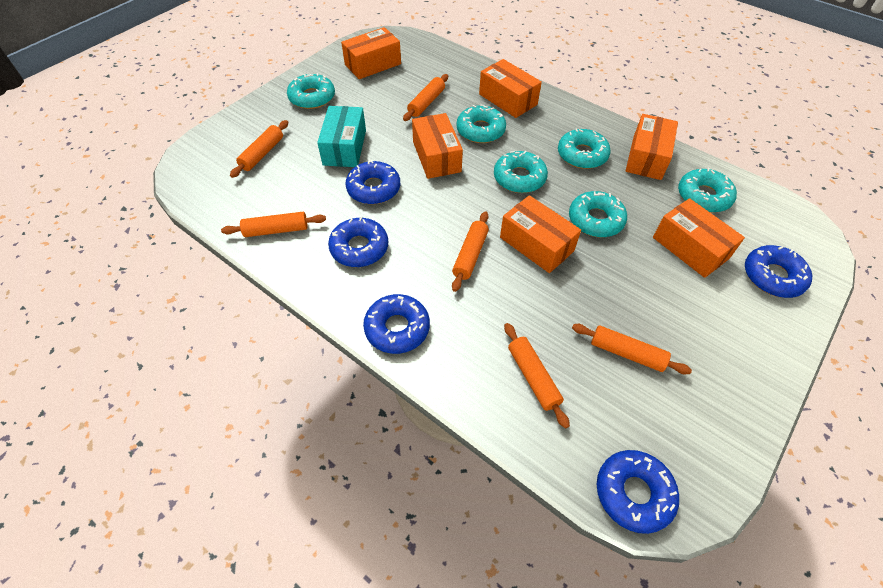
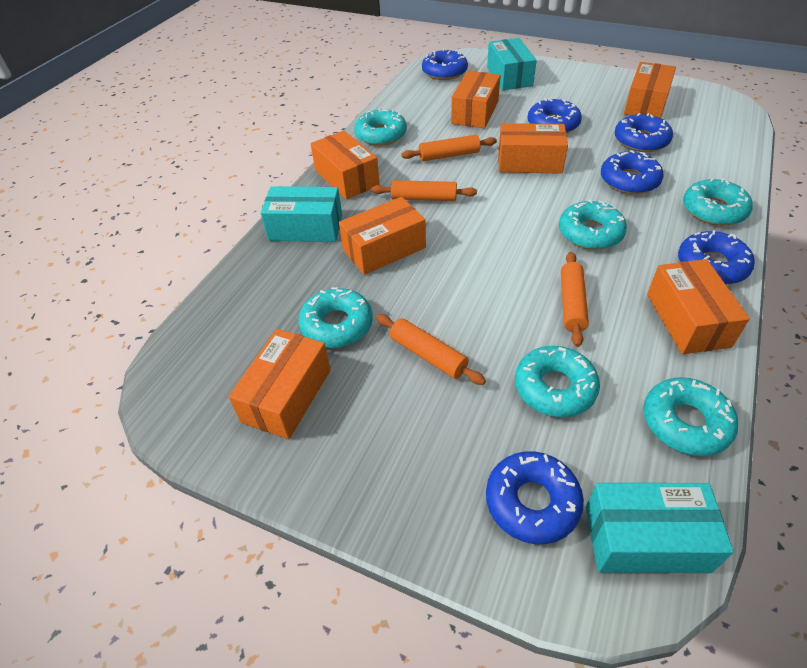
blue donut: 5 -> 6
orange box: 6 -> 7
orange rolling pin: 6 -> 4
turquoise box: 1 -> 3

